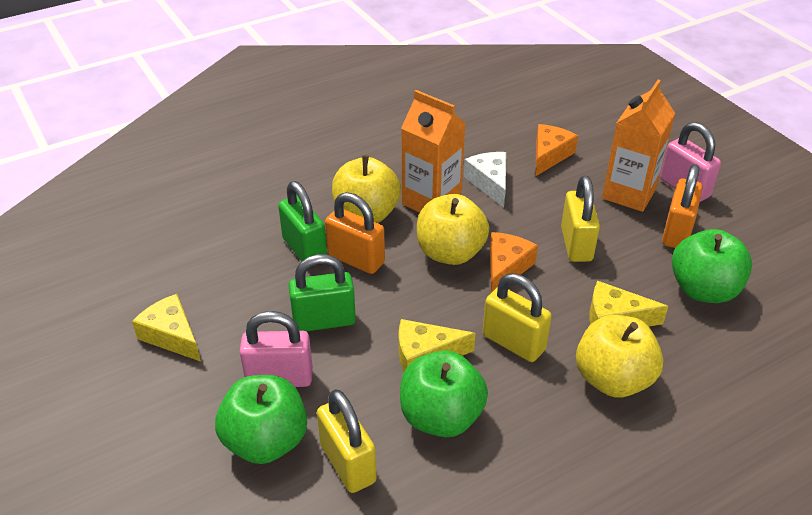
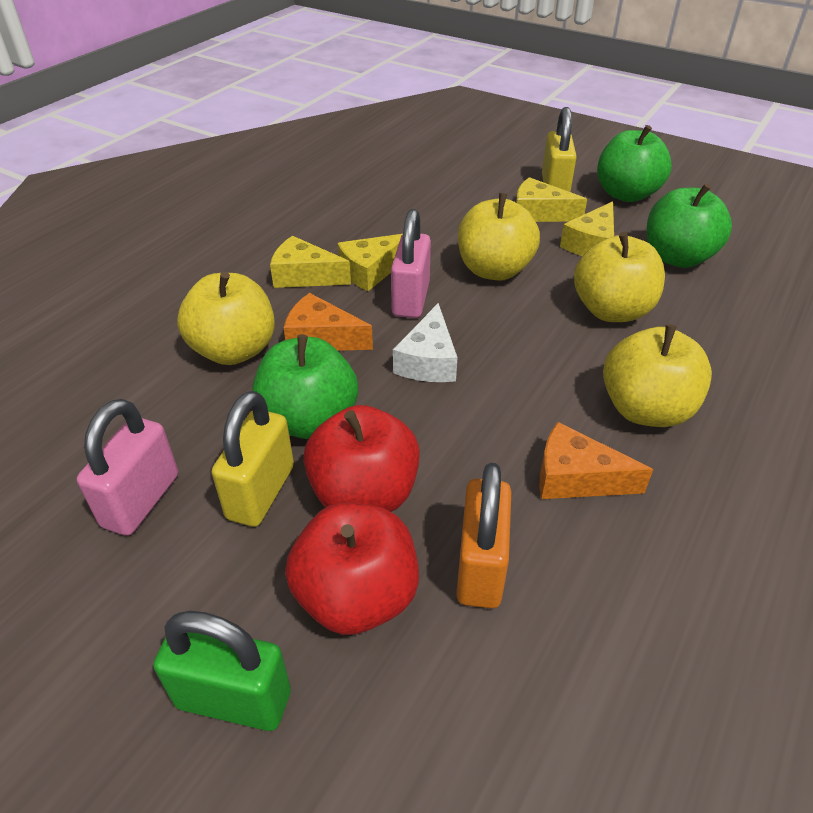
green padlock: 2 -> 1
orange carton: 2 -> 0
orange padlock: 2 -> 1
red apple: 0 -> 2
yellow apple: 3 -> 4
yellow cheese: 3 -> 4
yellow padlock: 3 -> 2

